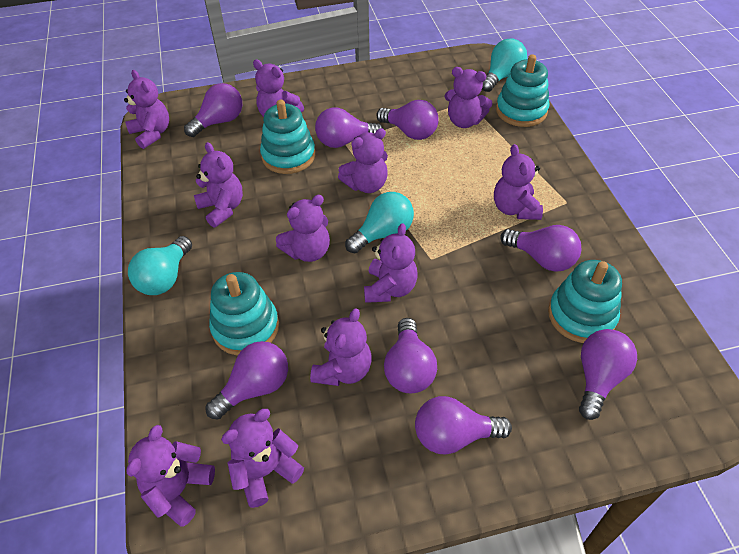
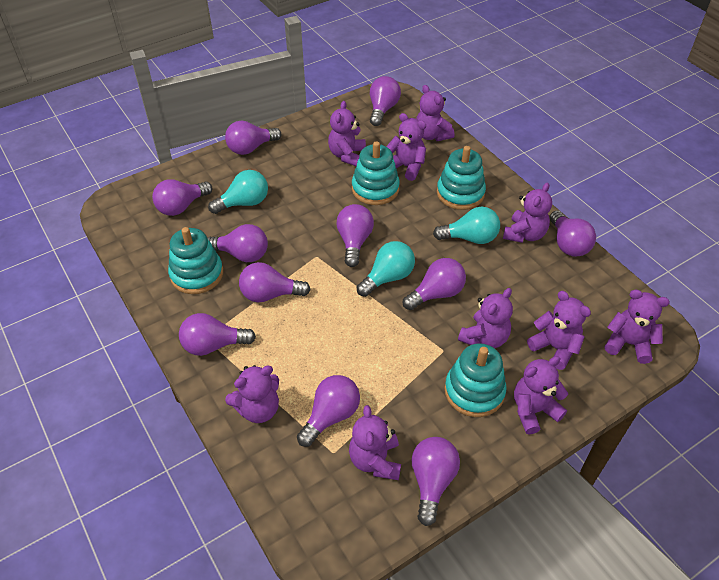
purple light bulb: 8 -> 11
purple teddy bear: 11 -> 10

